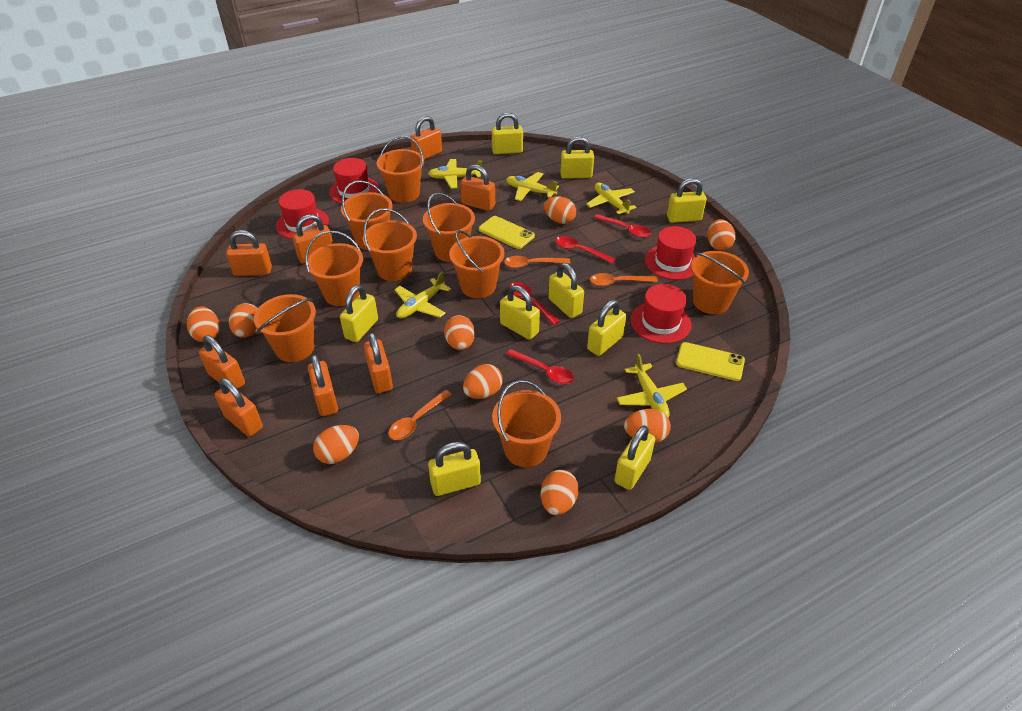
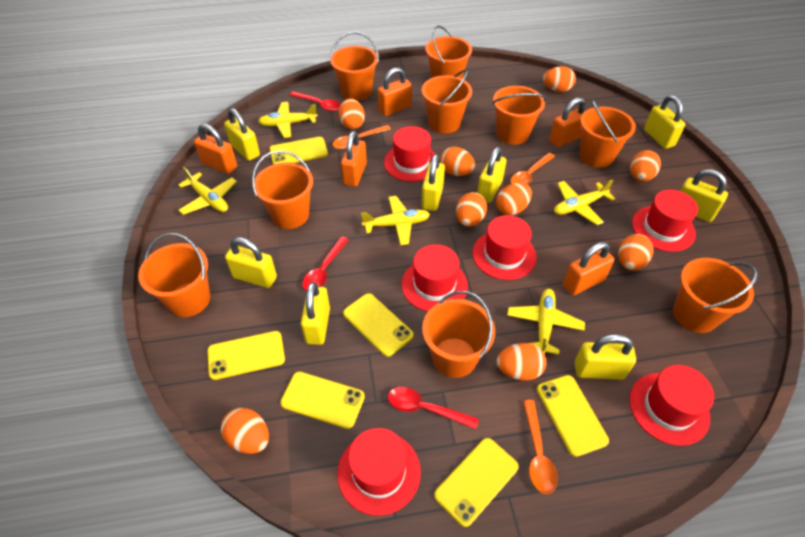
orange padlock: 8 -> 5
red hat: 4 -> 6
red spoon: 4 -> 3
yellow padlock: 9 -> 8
yellow phone: 2 -> 6

